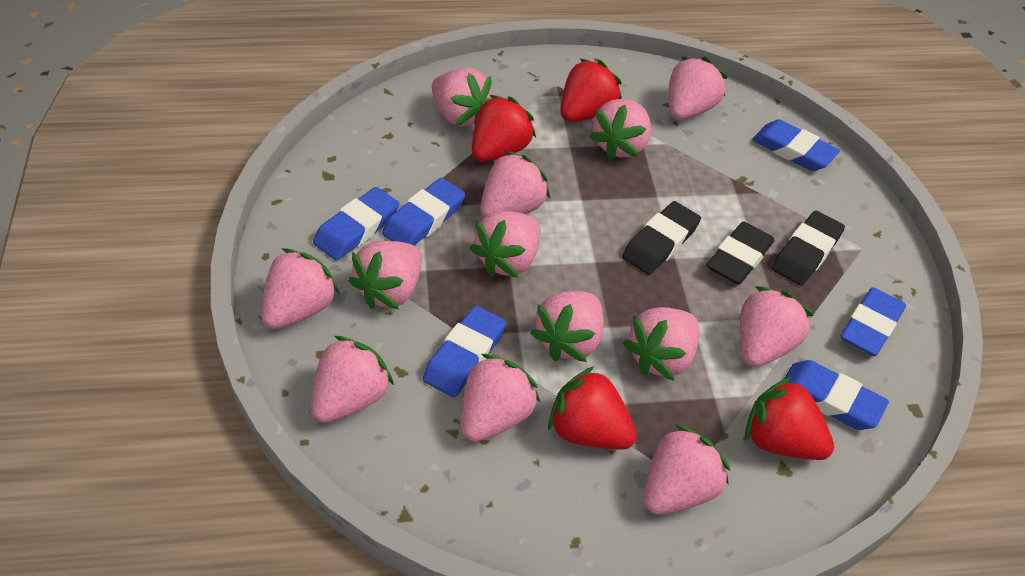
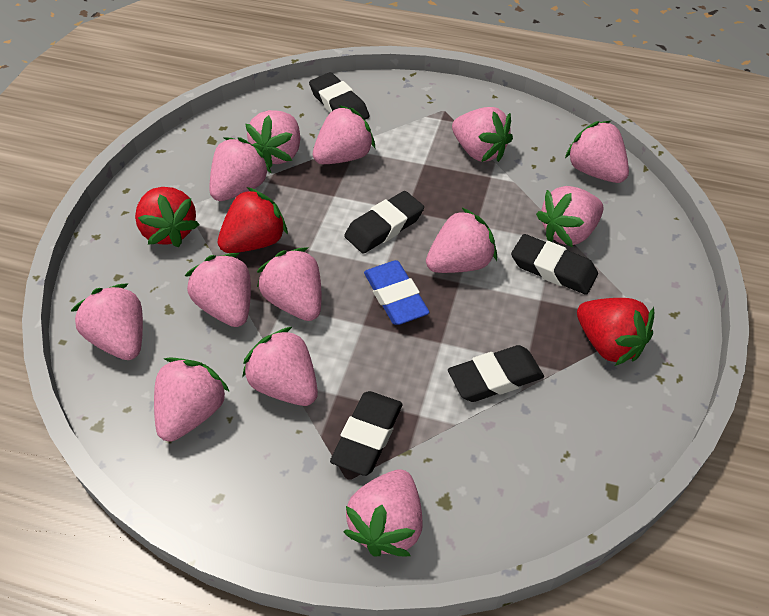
black eraser: 3 -> 5
blue eraser: 6 -> 1
red strawberry: 4 -> 3

